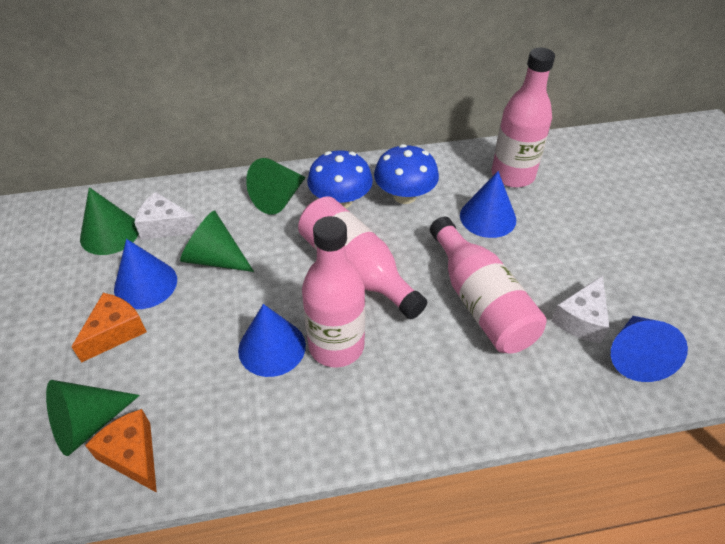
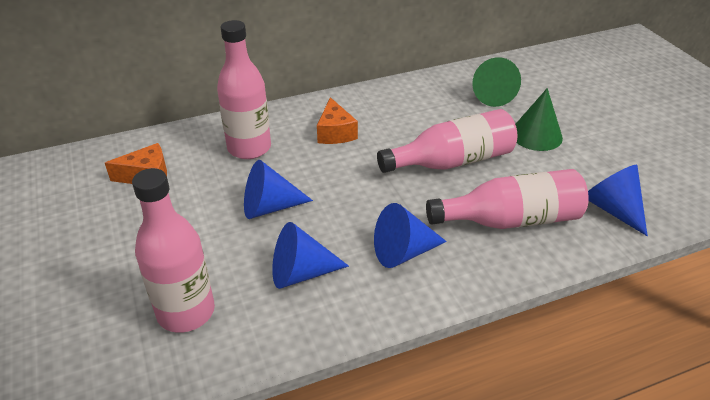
blue mushroom: 2 -> 0
green cone: 4 -> 2
white cheese: 2 -> 0

